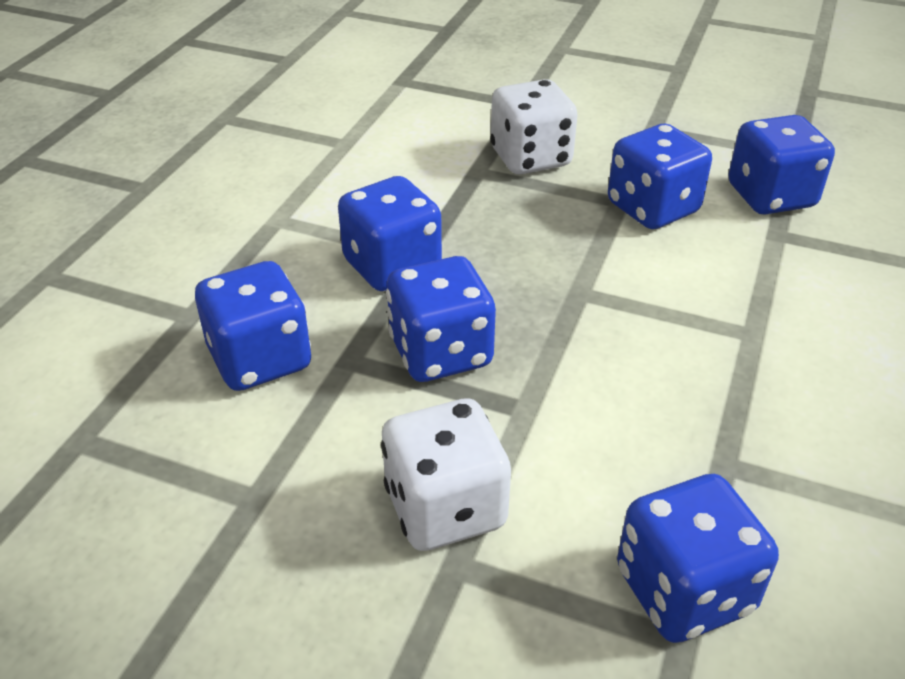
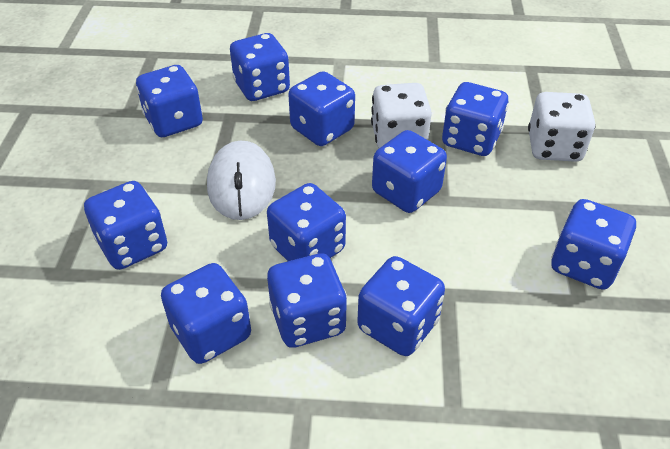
blue dice: 6 -> 11
white mouse: 0 -> 1

